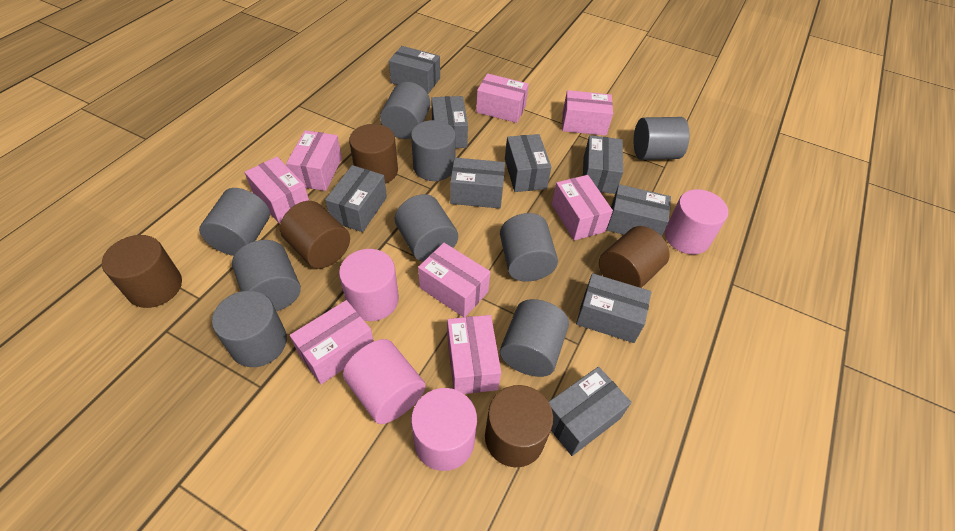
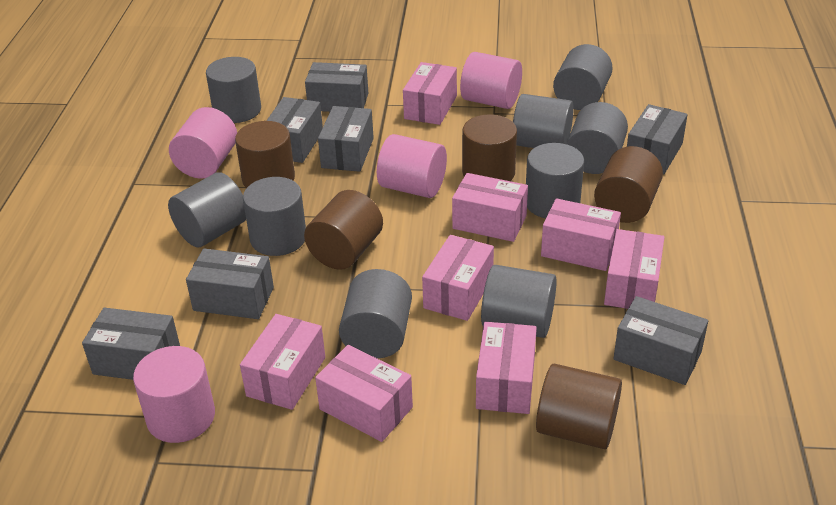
grey box: 9 -> 7

